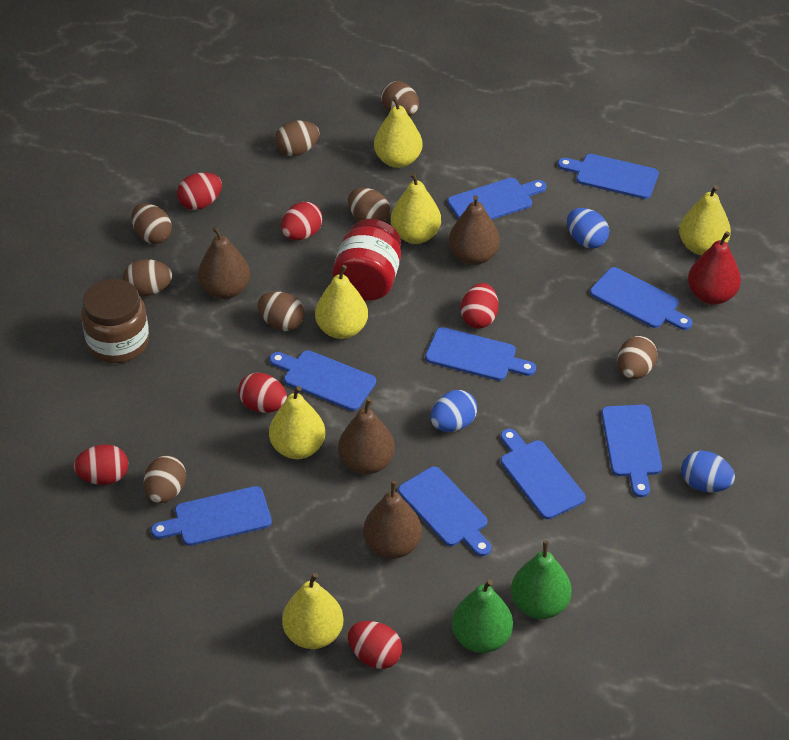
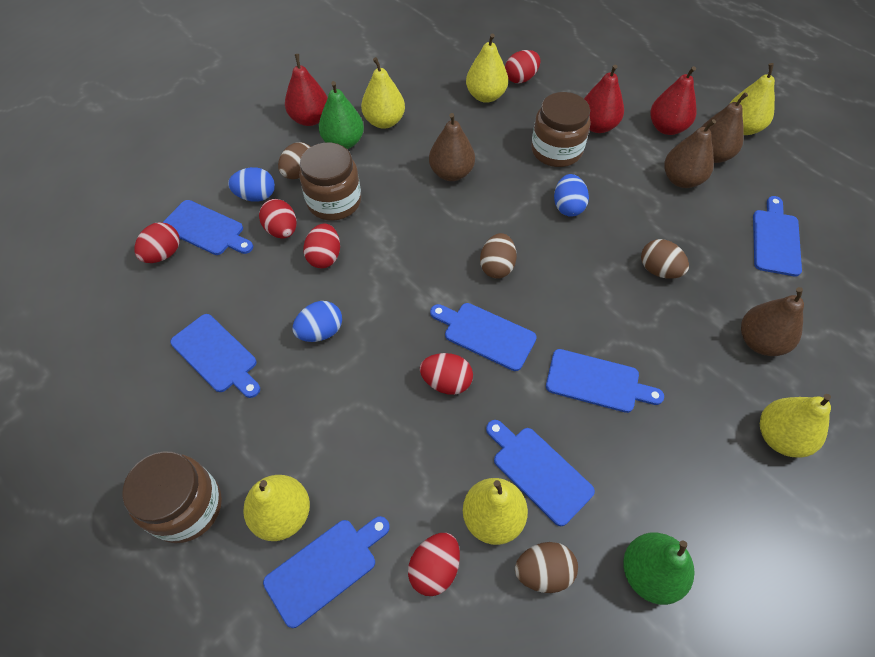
blue cutting board: 9 -> 7
brown egg: 8 -> 4
brown jar: 1 -> 3
red jar: 1 -> 0
red pear: 1 -> 3

